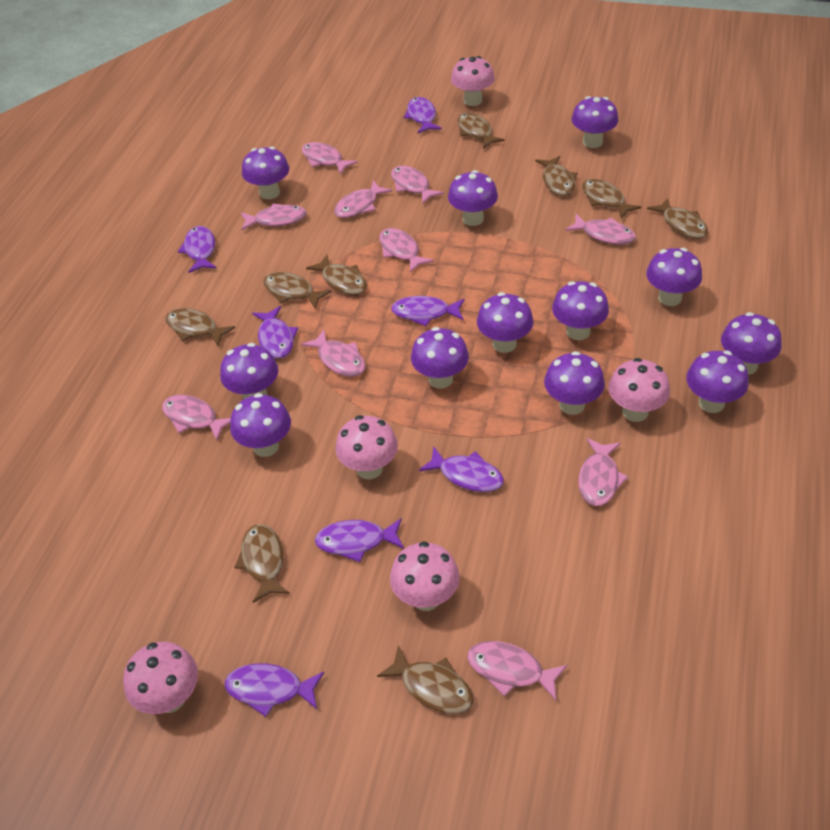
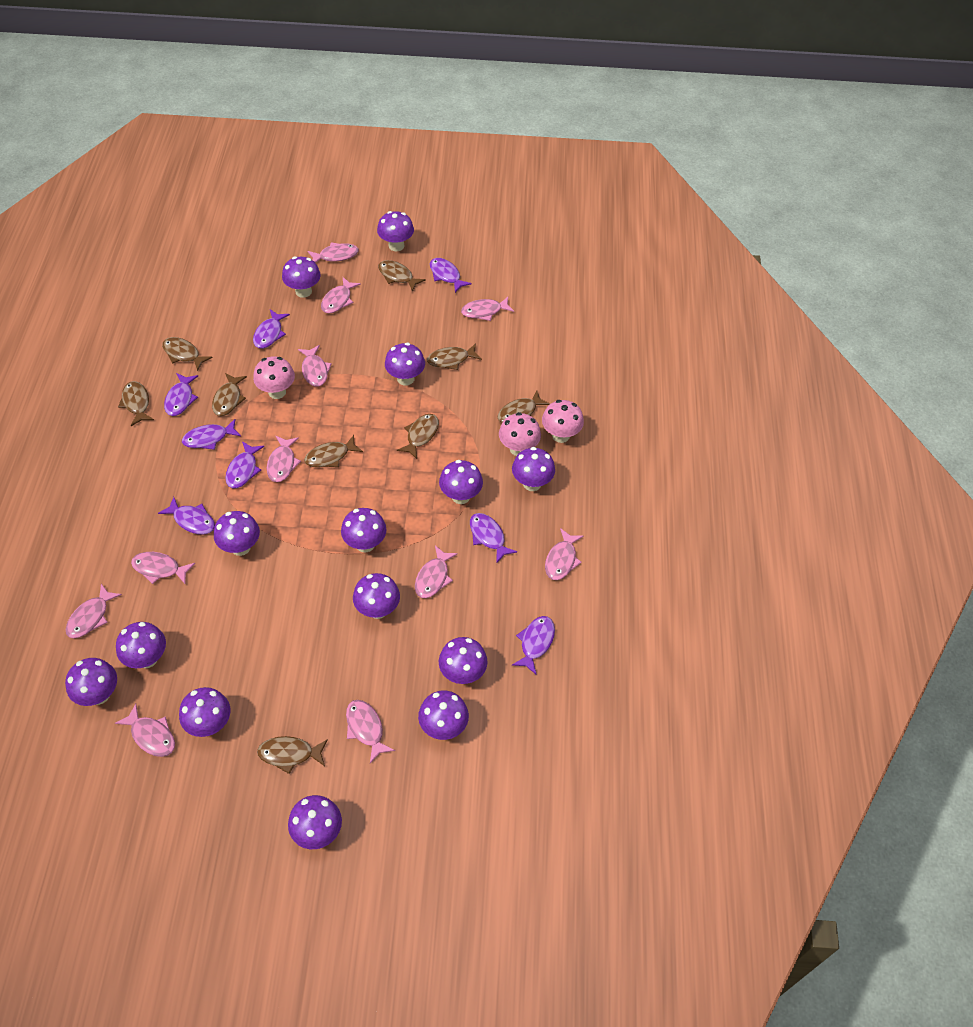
pink fish: 10 -> 11
pink mushroom: 5 -> 3
purple fish: 7 -> 8
purple mushroom: 12 -> 14

